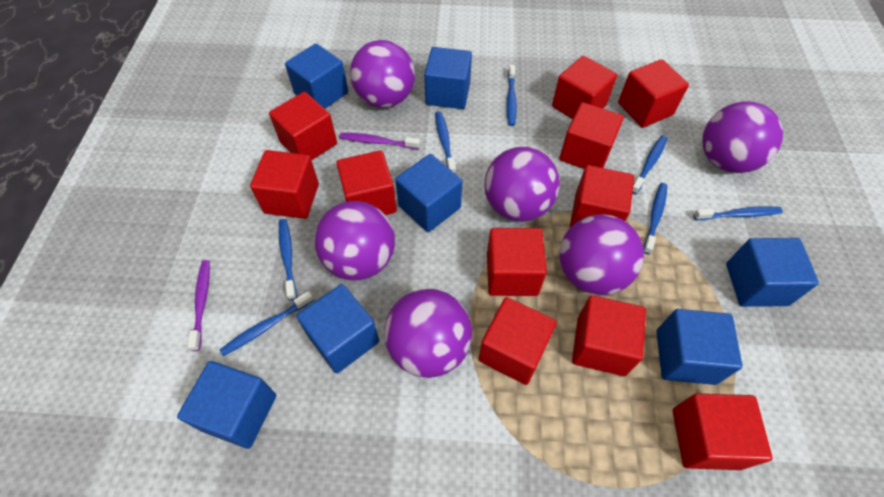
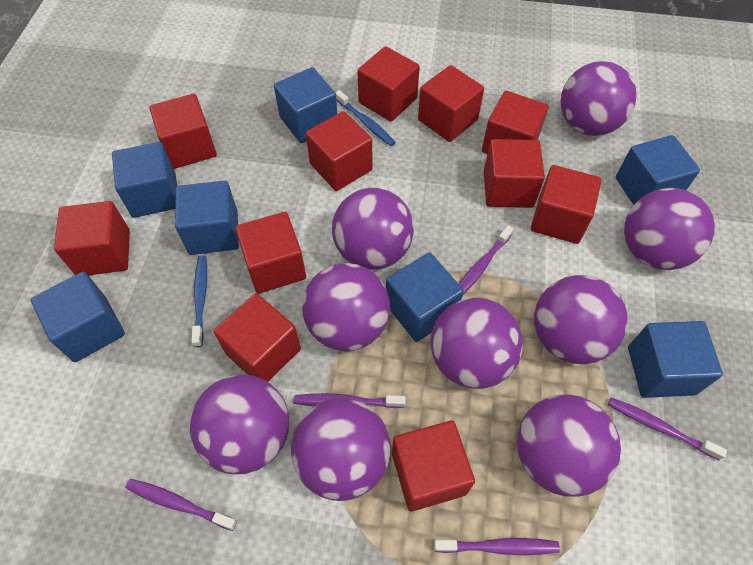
blue toothbrush: 7 -> 2
purple ball: 6 -> 9
purple toothbrush: 2 -> 5

